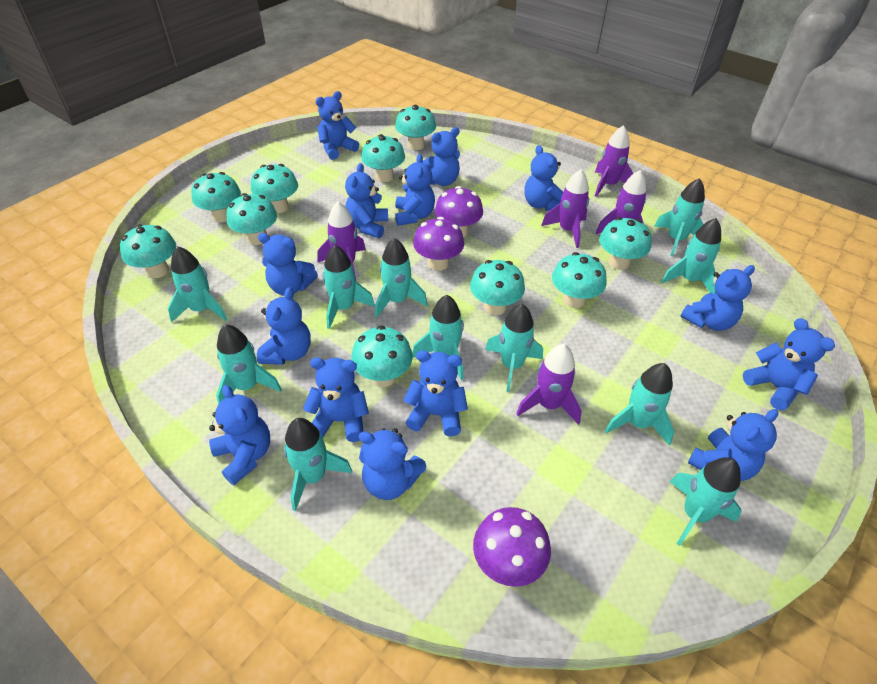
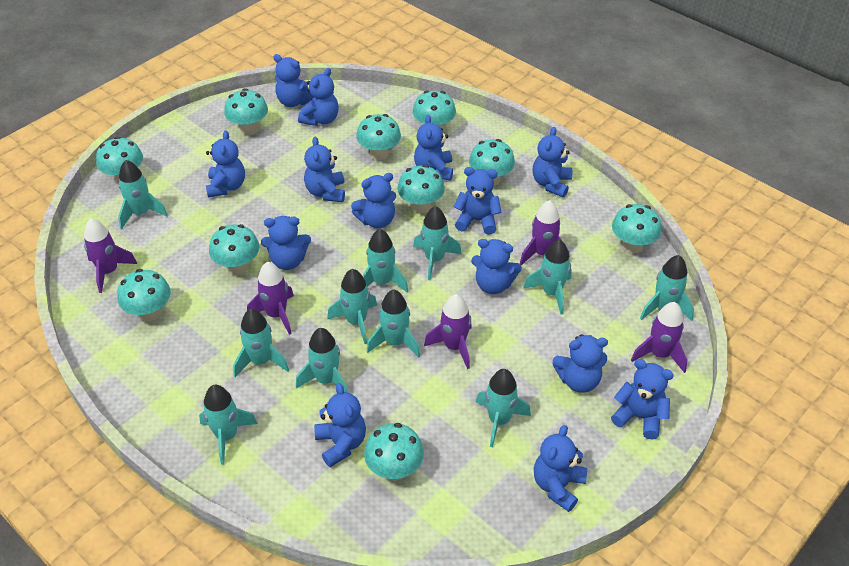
purple mushroom: 3 -> 0

